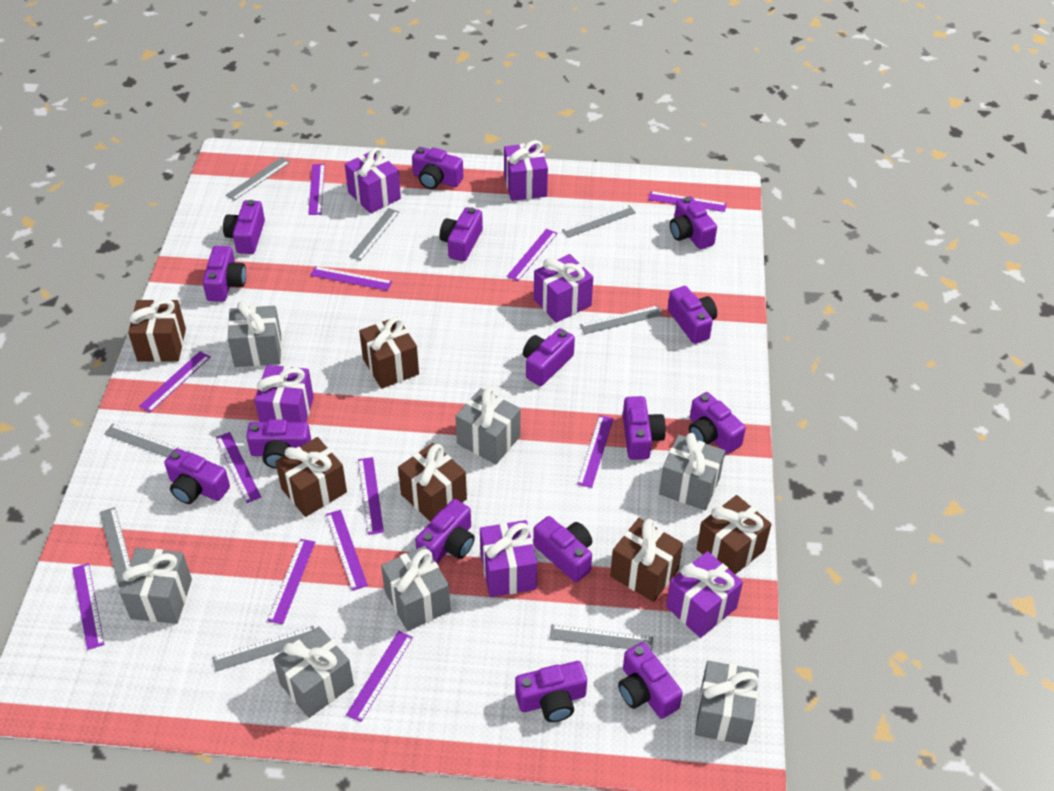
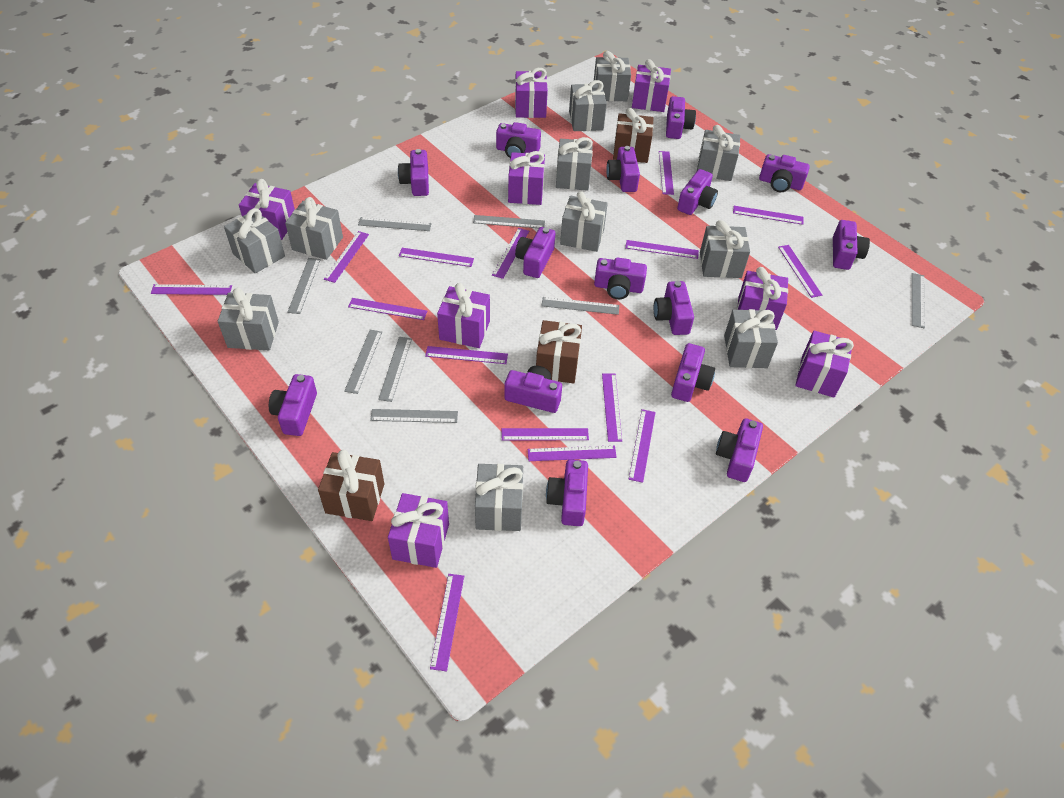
brown gift: 6 -> 3
grey gift: 7 -> 11
purple gift: 6 -> 8
purple ruler: 12 -> 15

